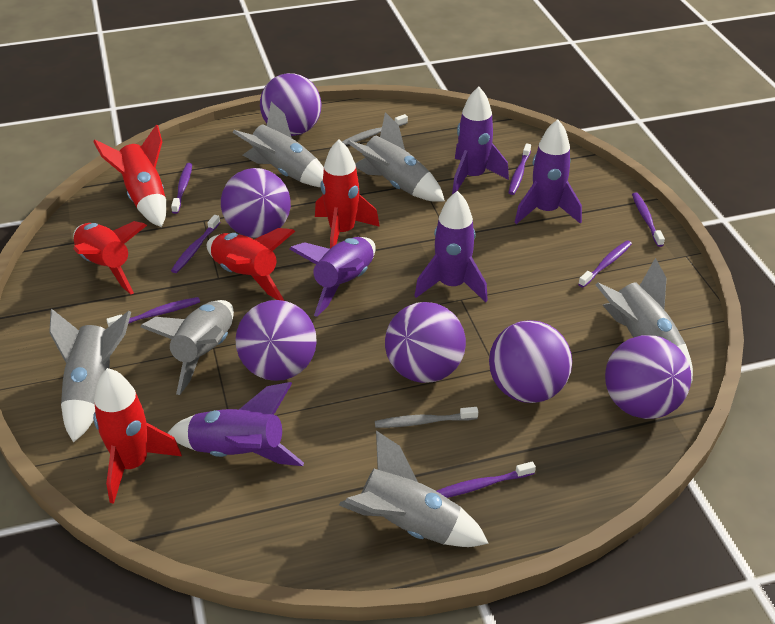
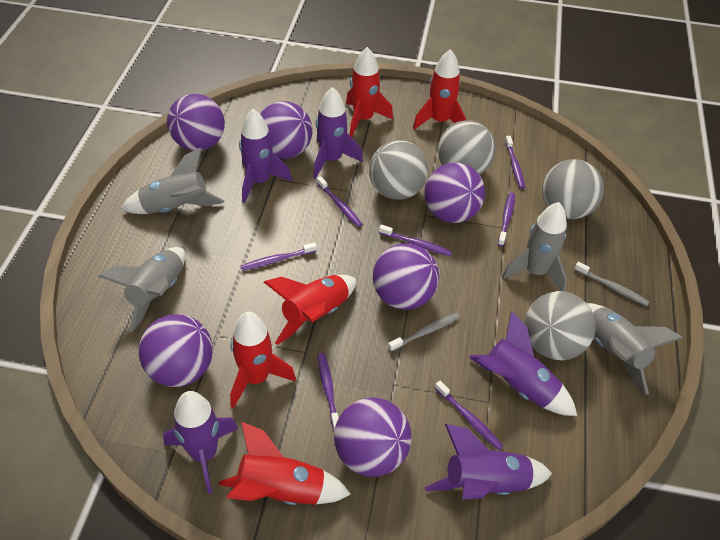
grey ball: 0 -> 4
grey rocket: 6 -> 4

